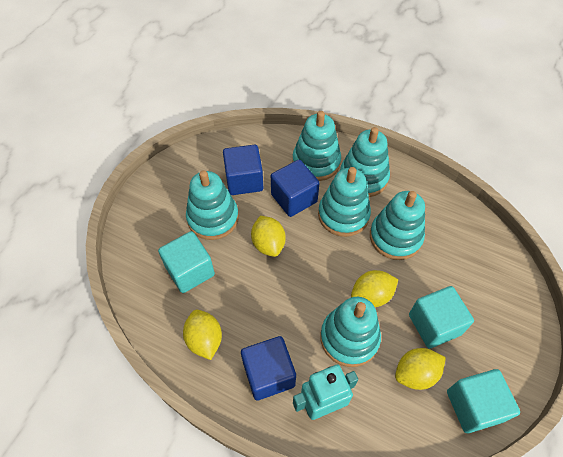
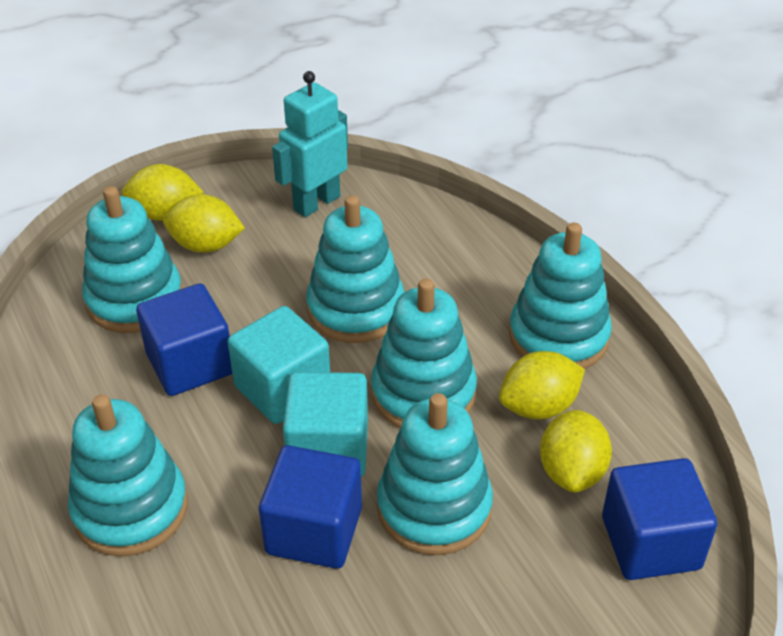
turquoise cube: 3 -> 2

